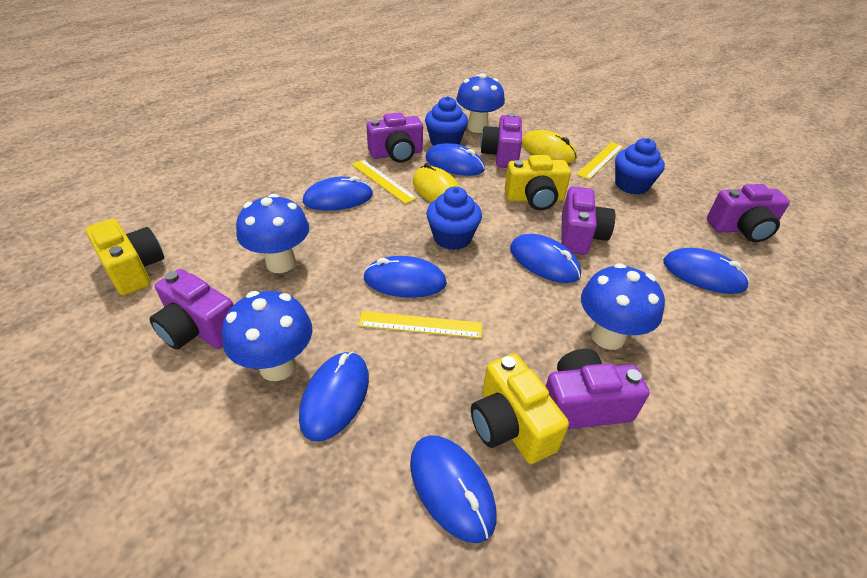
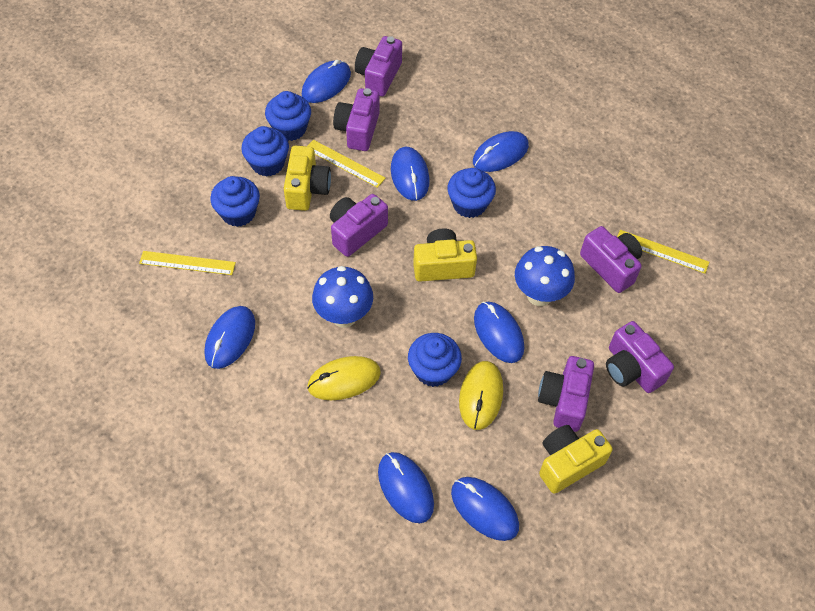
blue cupcake: 3 -> 5
blue mushroom: 4 -> 2

